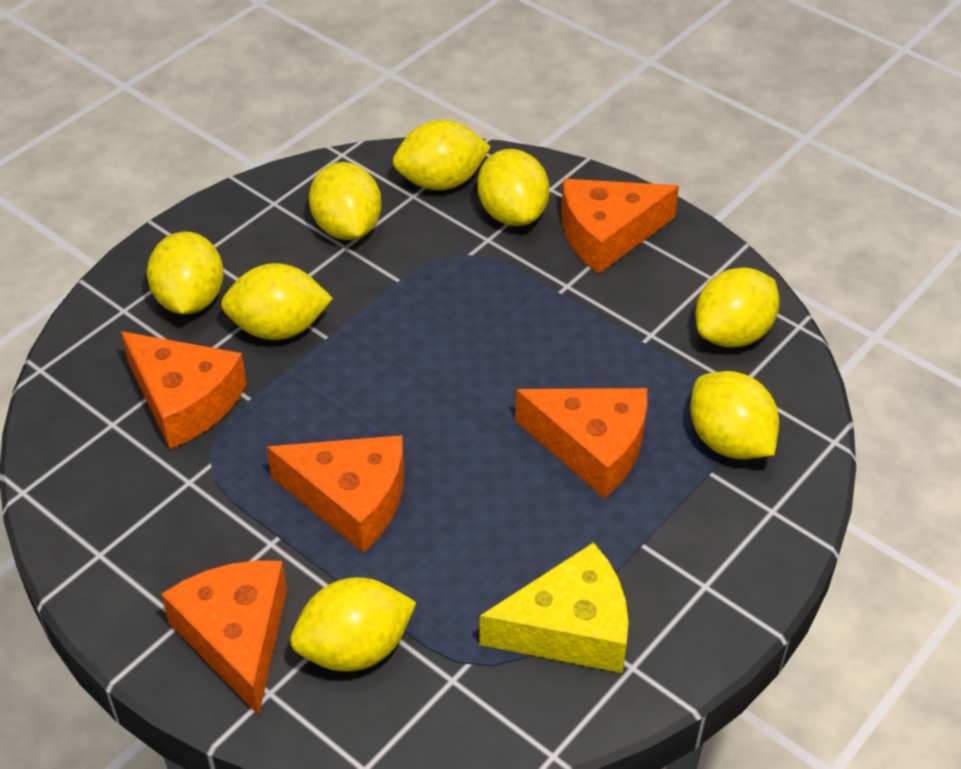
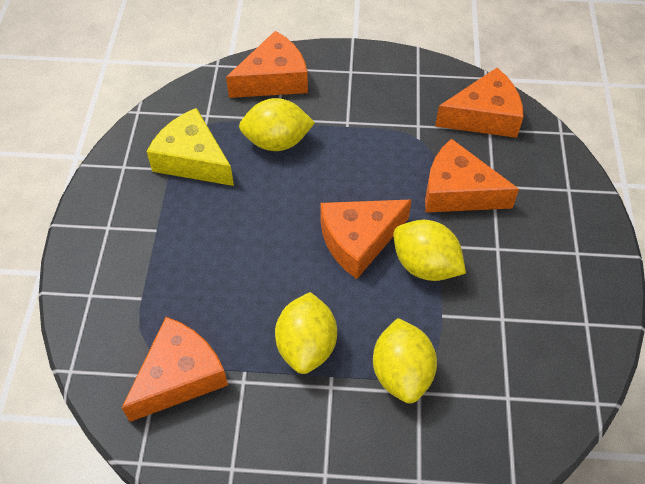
yellow lemon: 8 -> 4

